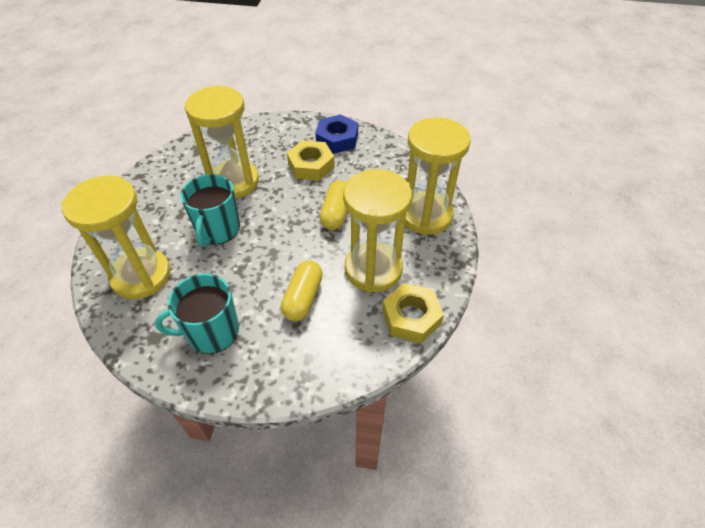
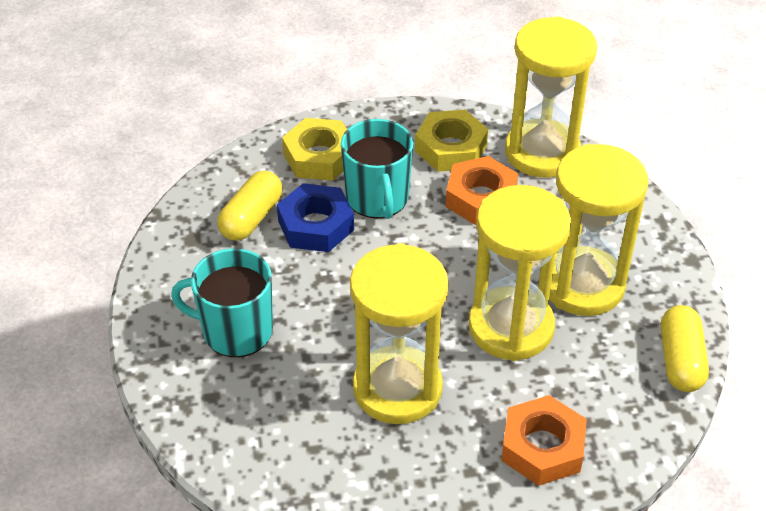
orange nut: 0 -> 2

